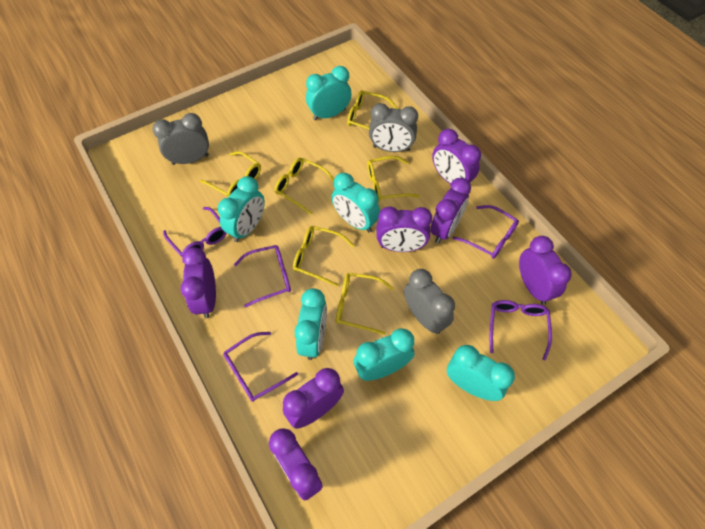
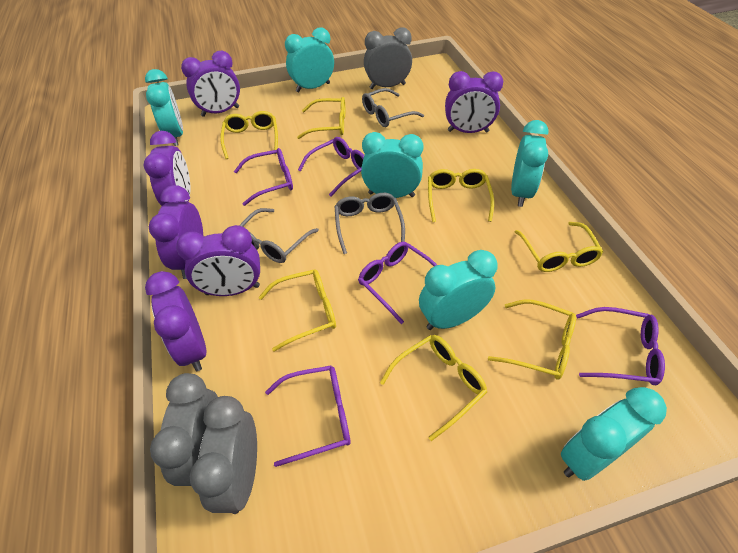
grey glasses: 0 -> 3
purple clock: 7 -> 6
yellow glasses: 6 -> 7

